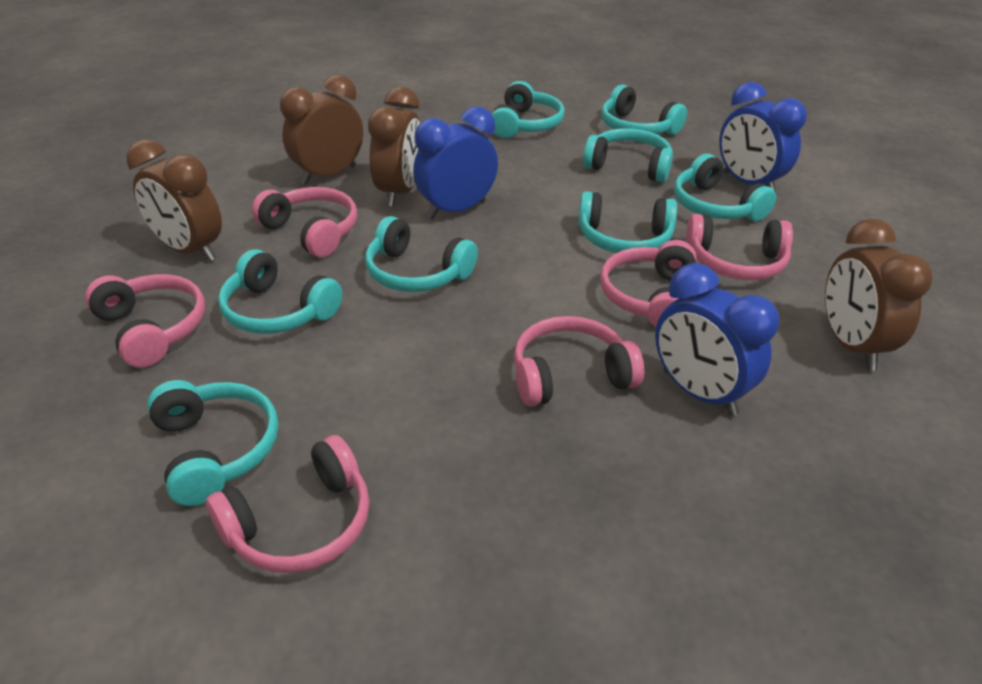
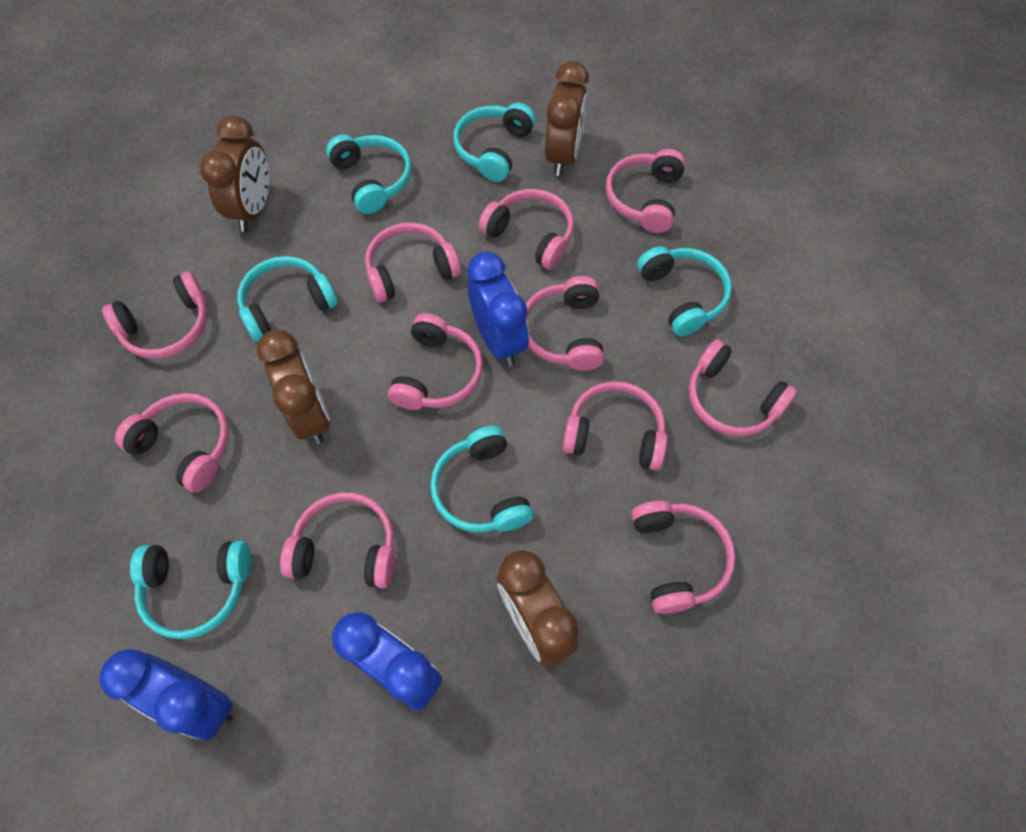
pink headphones: 6 -> 11
turquoise headphones: 8 -> 6

